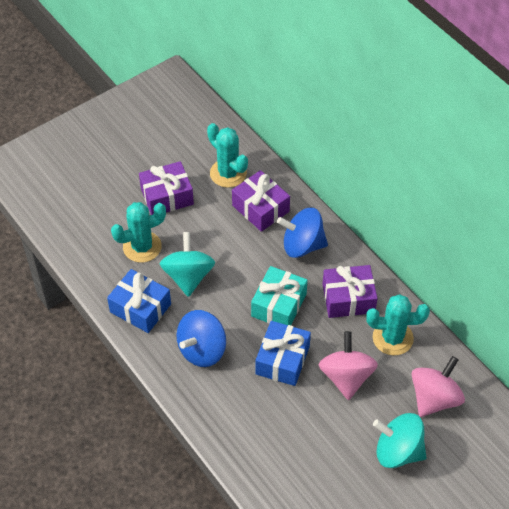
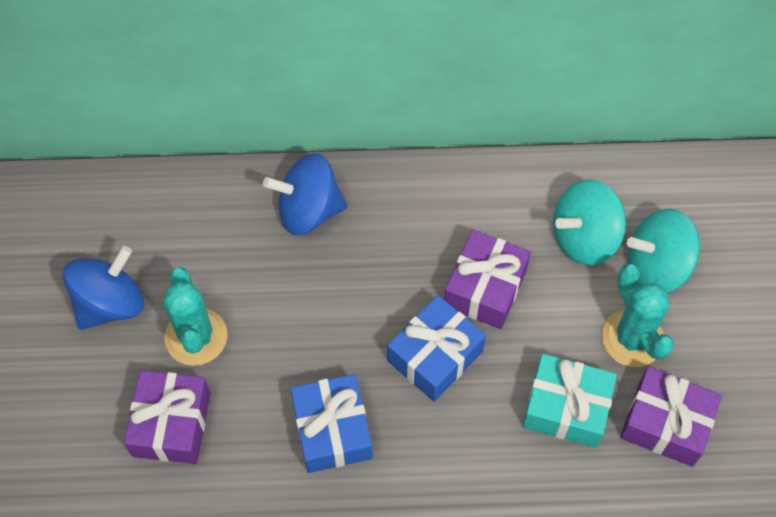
pink spinning top: 2 -> 0
turquoise cactus: 3 -> 2

